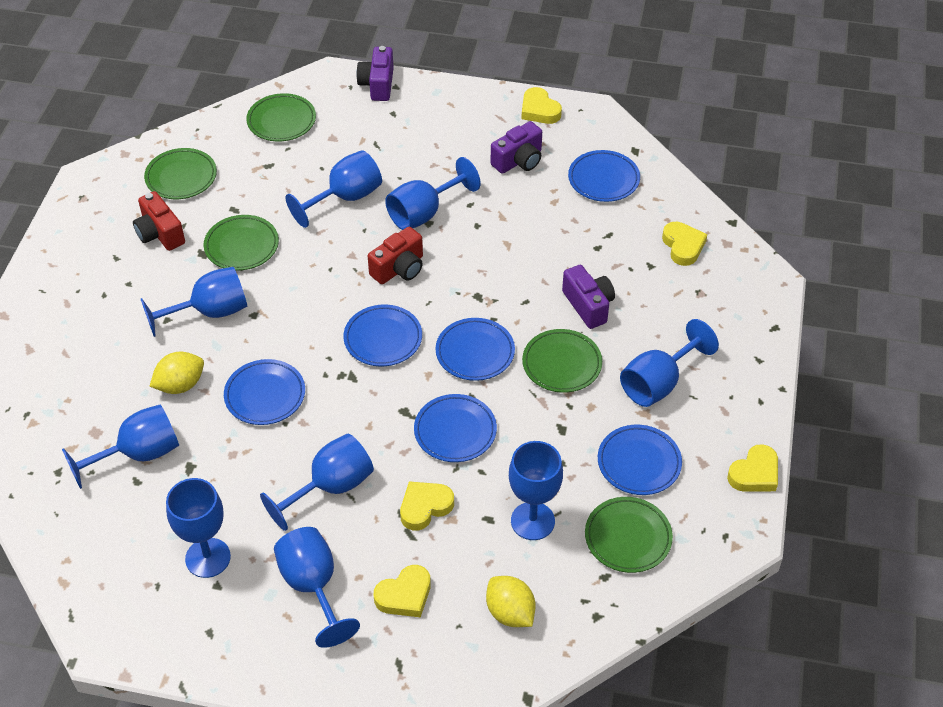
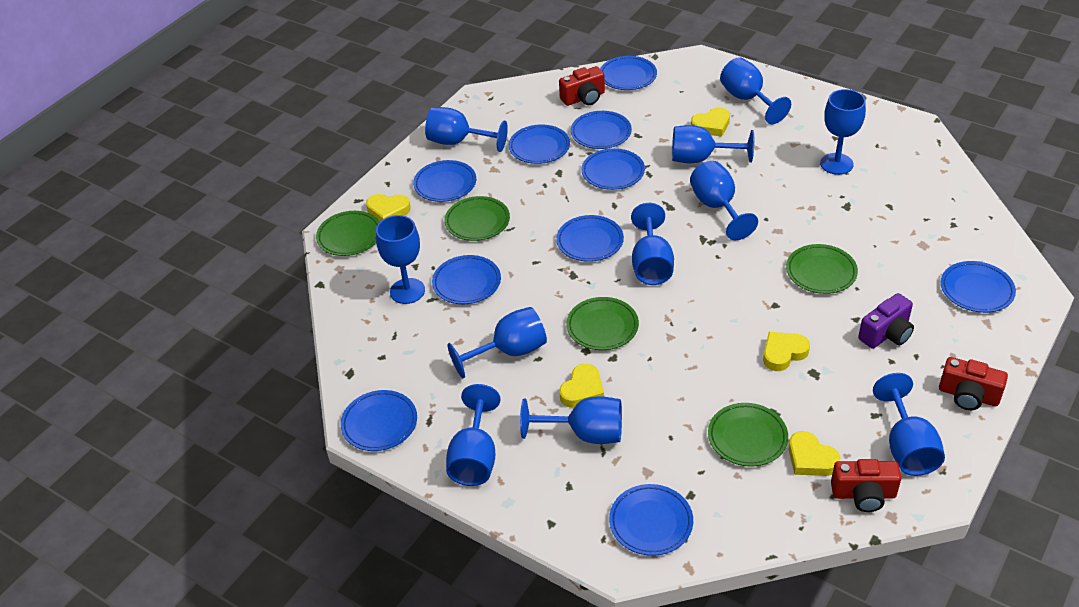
blue goblet: 9 -> 11
blue plate: 6 -> 10
purple camera: 3 -> 1
red camera: 2 -> 3
yellow lemon: 2 -> 0

